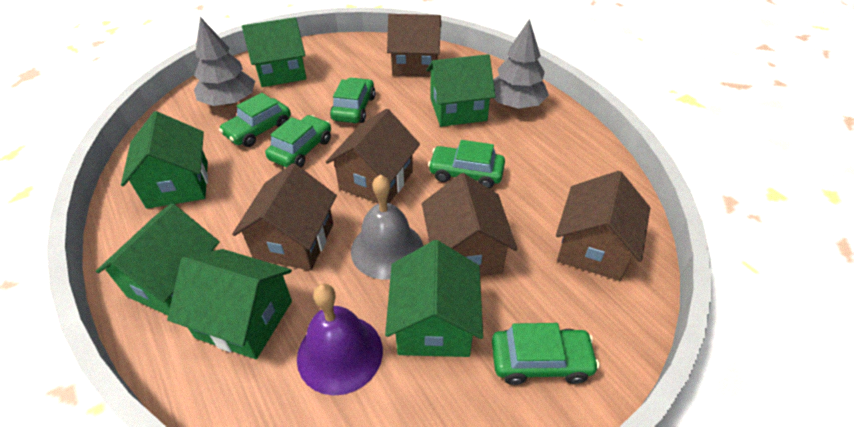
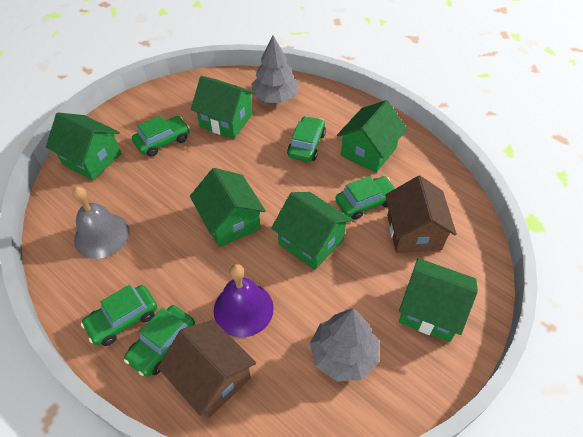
brown house: 5 -> 2

